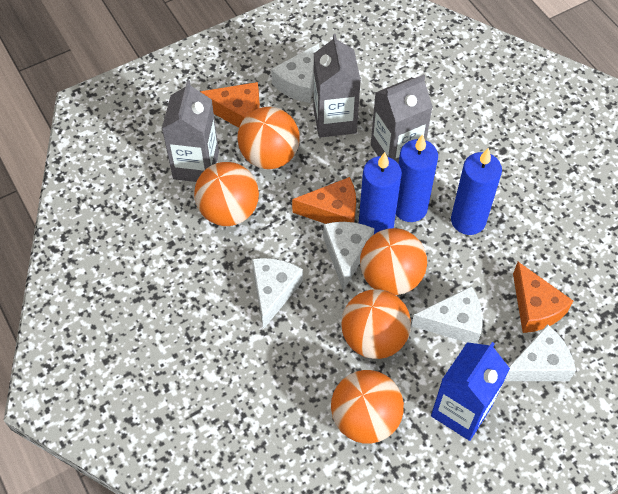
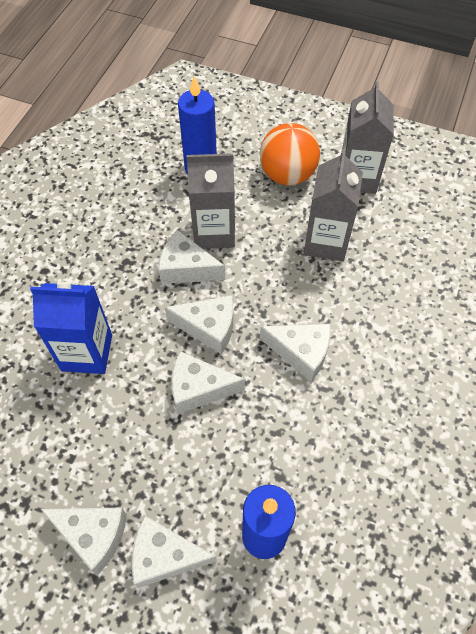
blue candle: 3 -> 2
orange ball: 5 -> 1
orange cheese: 3 -> 0
white cheese: 5 -> 6

